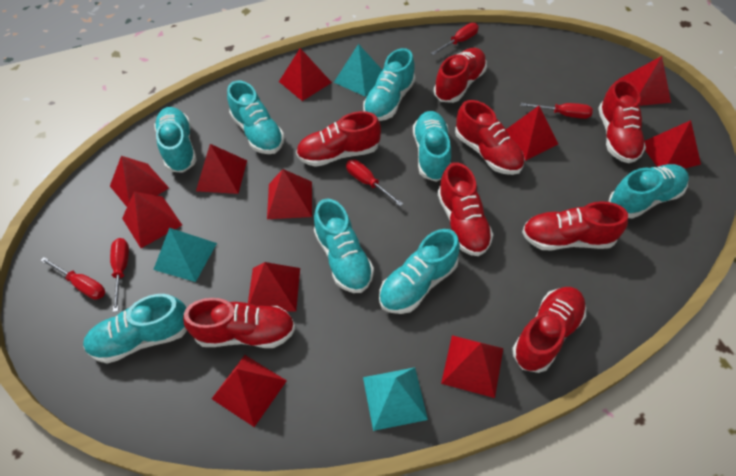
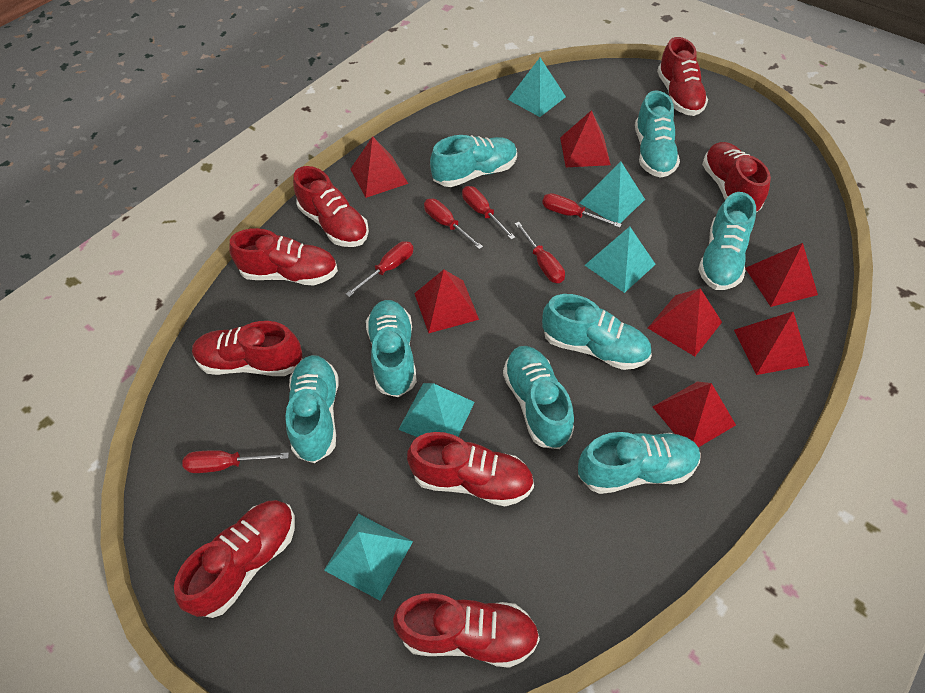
red pyramid: 11 -> 7
red screwdriver: 5 -> 6
turquoise pyramid: 3 -> 5

